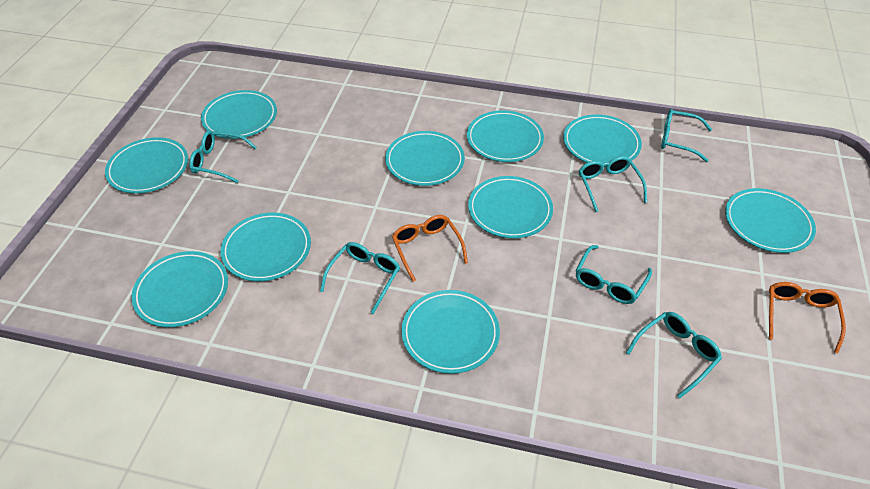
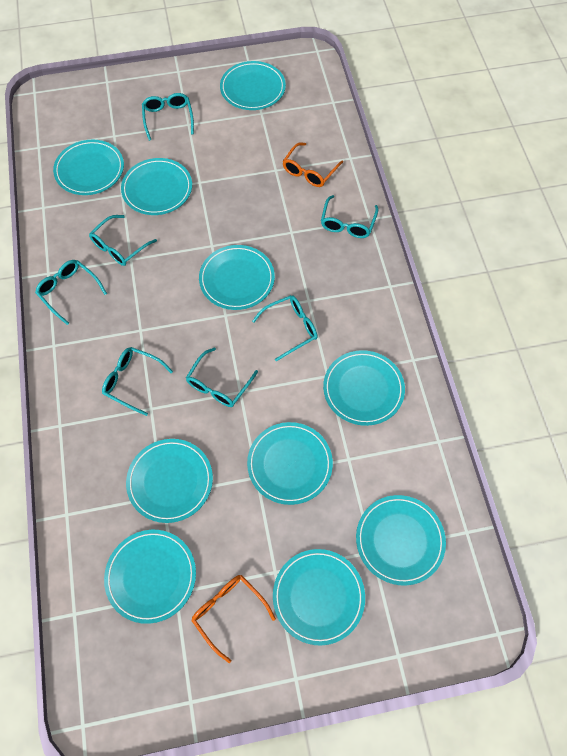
turquoise glasses: 6 -> 7

